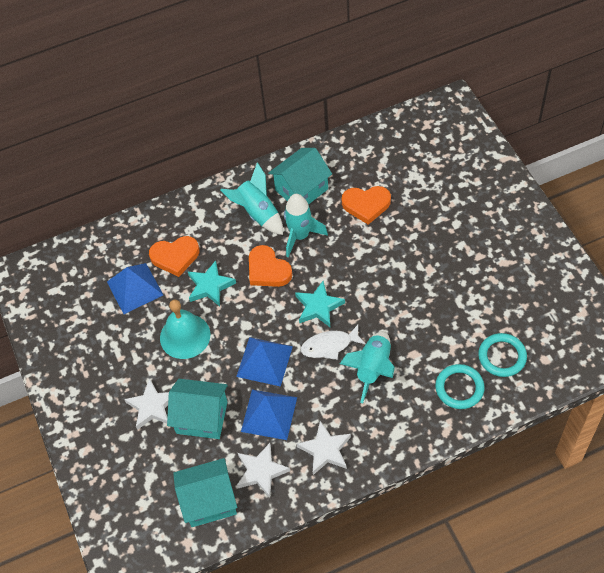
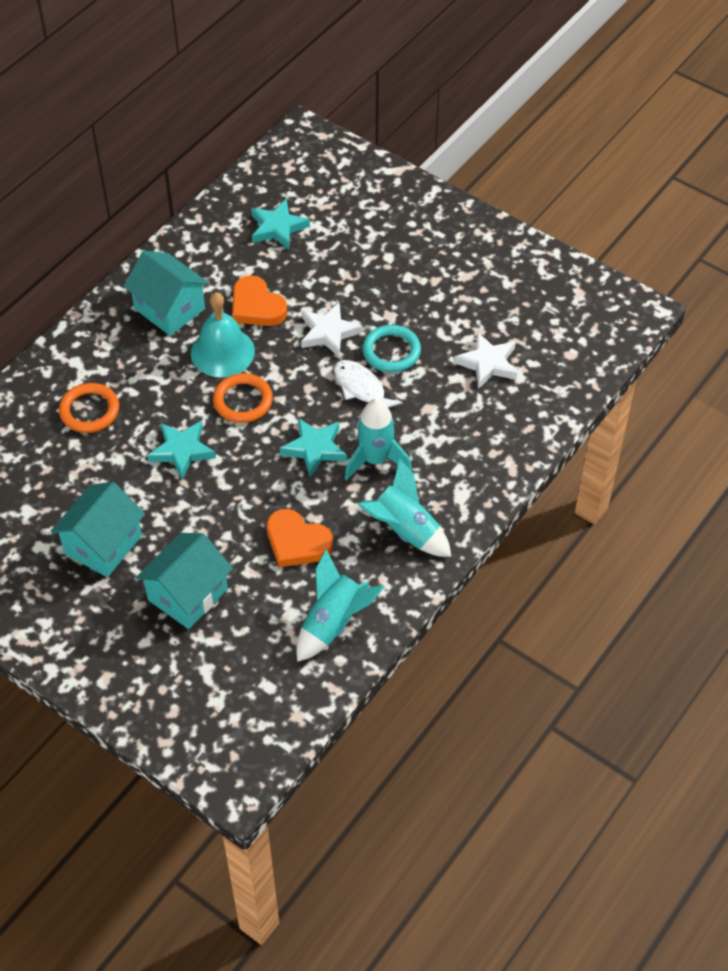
blue pyramid: 3 -> 0
orange heart: 3 -> 2
orange ring: 0 -> 2
turquoise ring: 2 -> 1
turquoise star: 2 -> 3
white star: 3 -> 2

